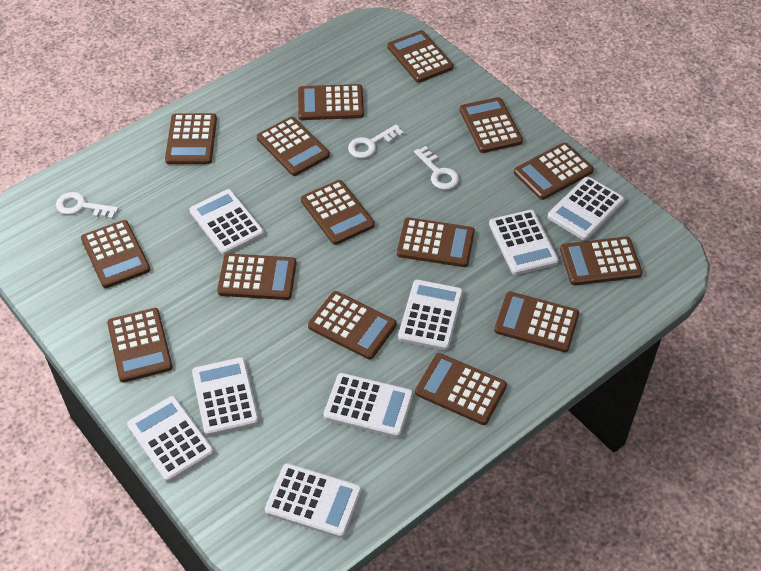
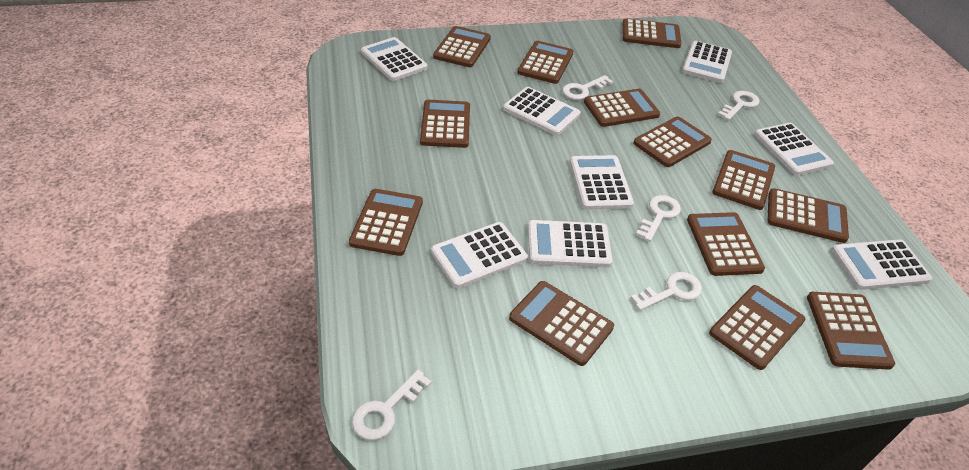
brown calculator: 15 -> 13
white key: 3 -> 5

